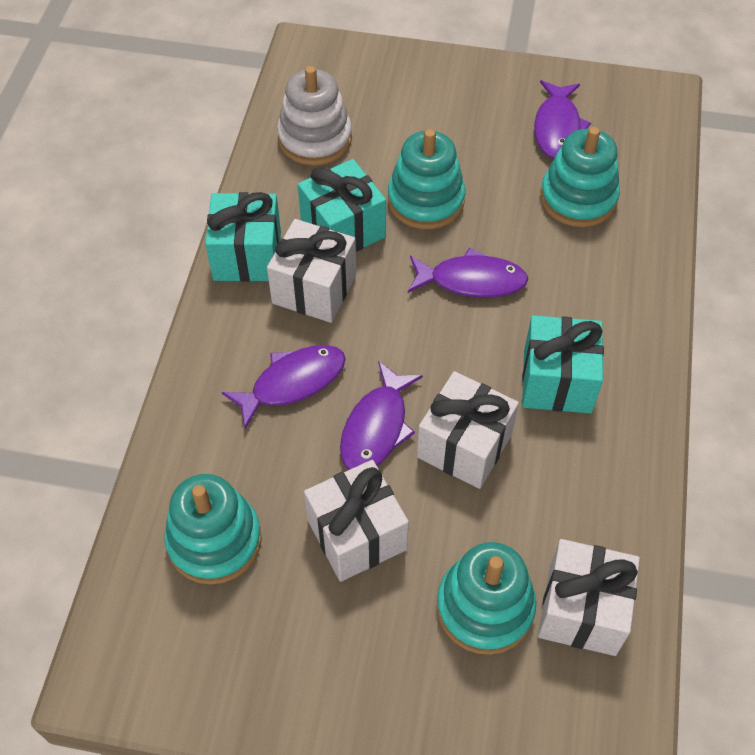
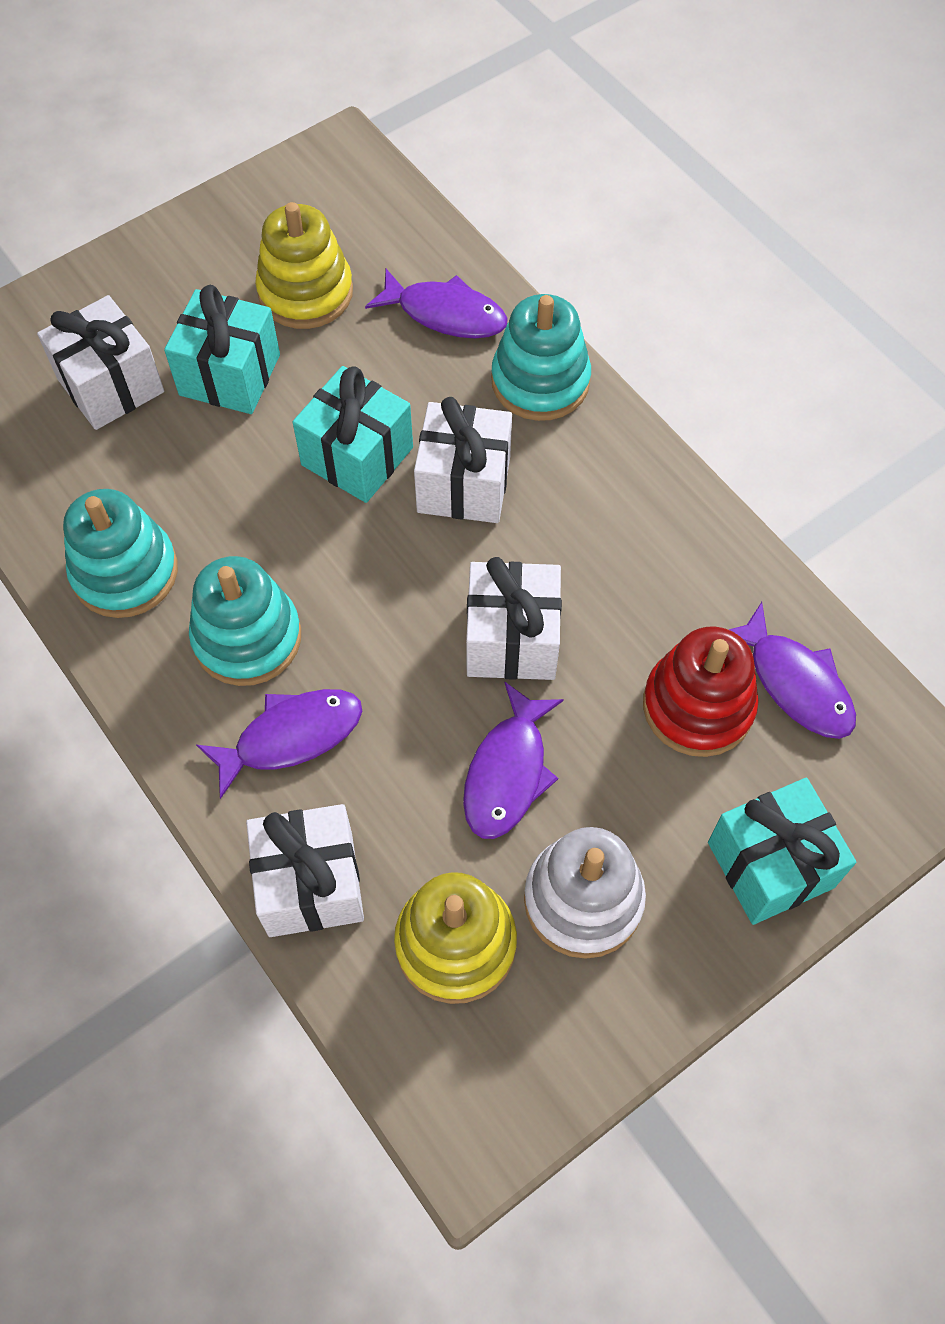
red stacking toy: 0 -> 1
turquoise stacking toy: 4 -> 3
yellow stacking toy: 0 -> 2

